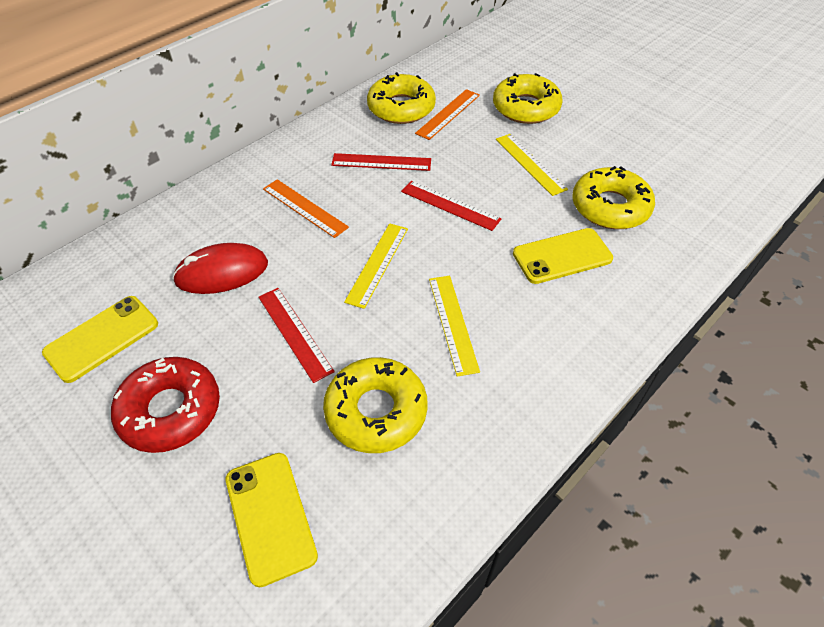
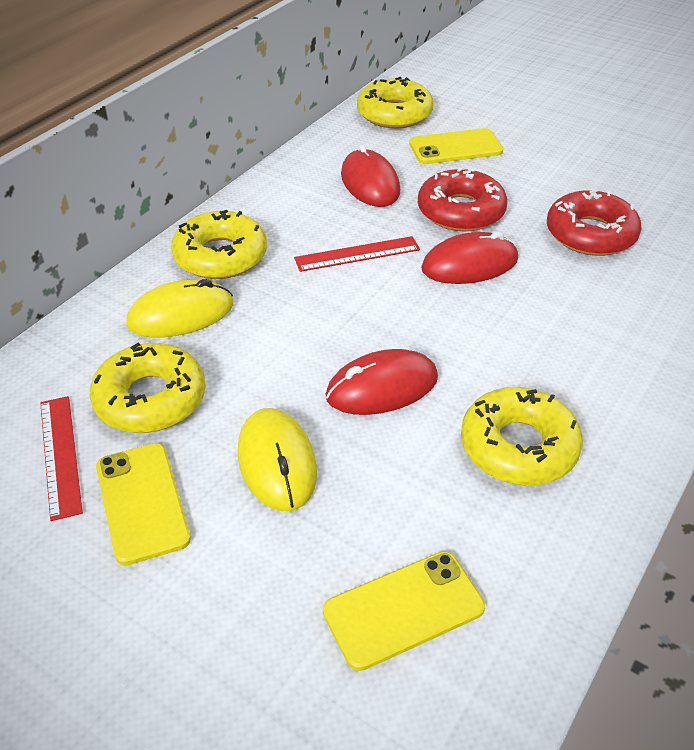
orange ruler: 2 -> 0
red donut: 1 -> 2
red mouse: 1 -> 3
red ruler: 3 -> 2
yellow mouse: 0 -> 2
yellow ruler: 3 -> 0

